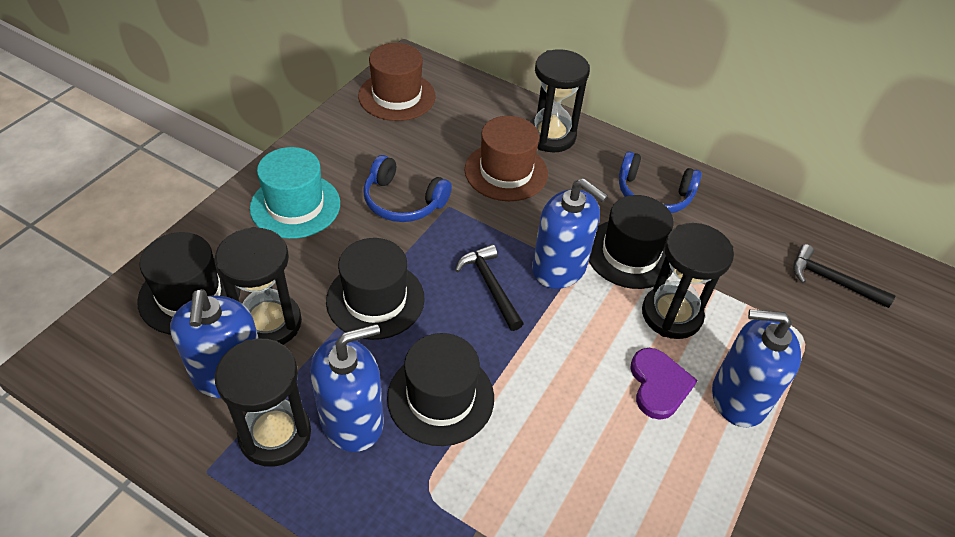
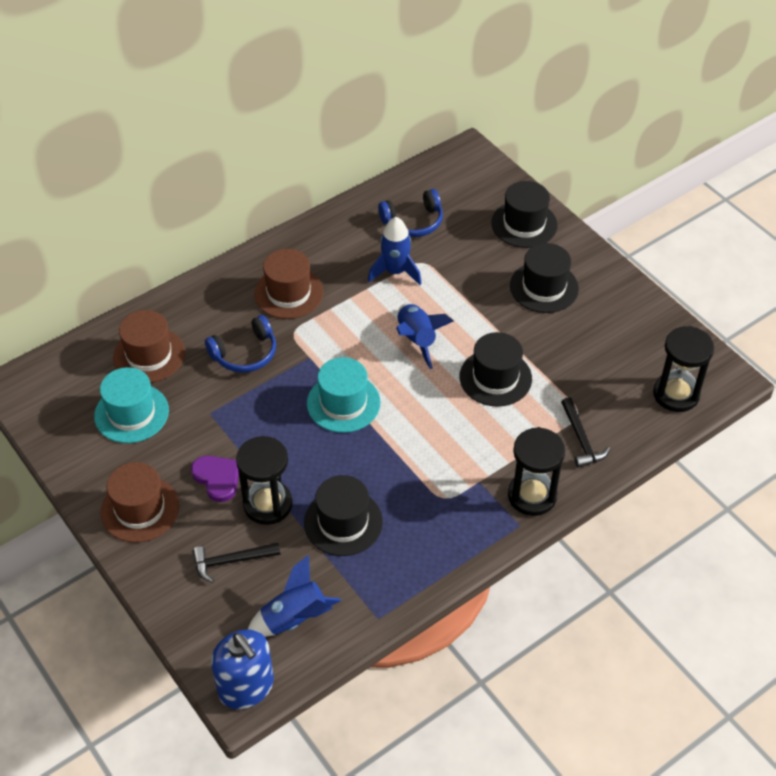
black hourglass: 4 -> 3
blue rocket: 0 -> 3
blue soap dispenser: 4 -> 1
brown hat: 2 -> 3
turquoise hat: 1 -> 2

